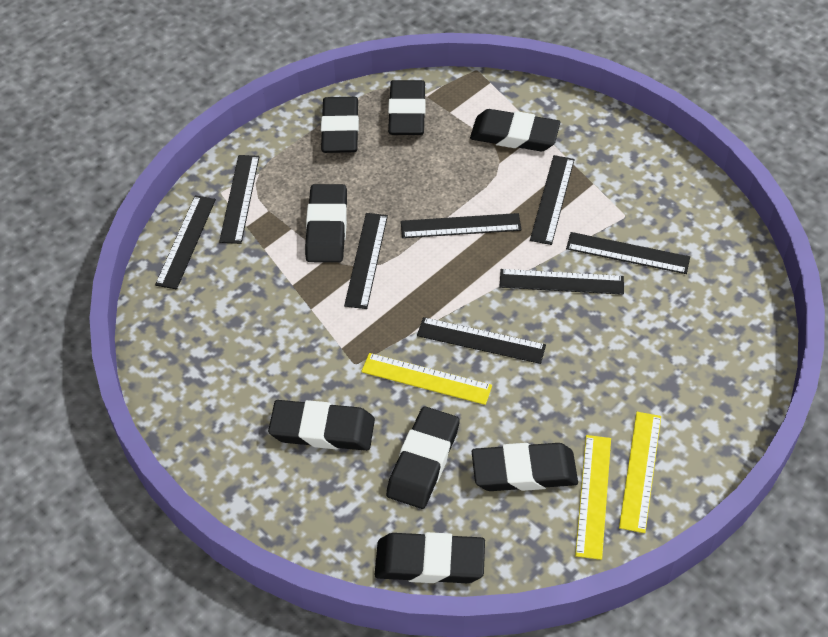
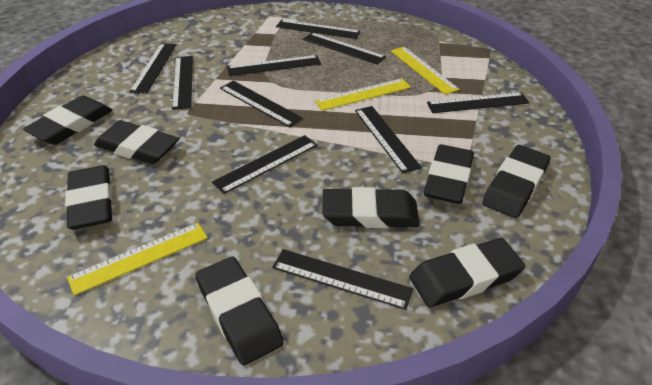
black ruler: 8 -> 10

